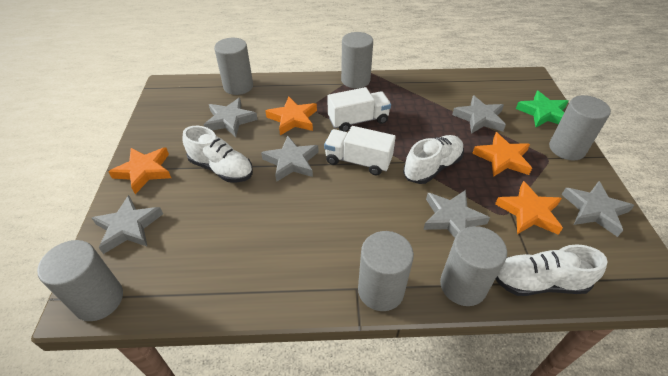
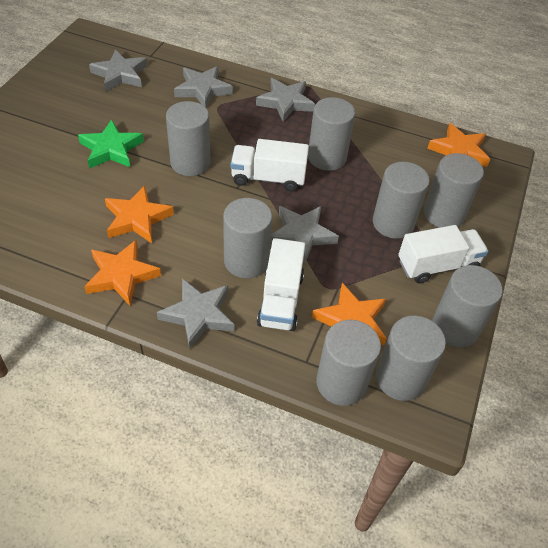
grey cylinder: 6 -> 8
grey star: 6 -> 5
white shoe: 3 -> 0
white truck: 2 -> 3

